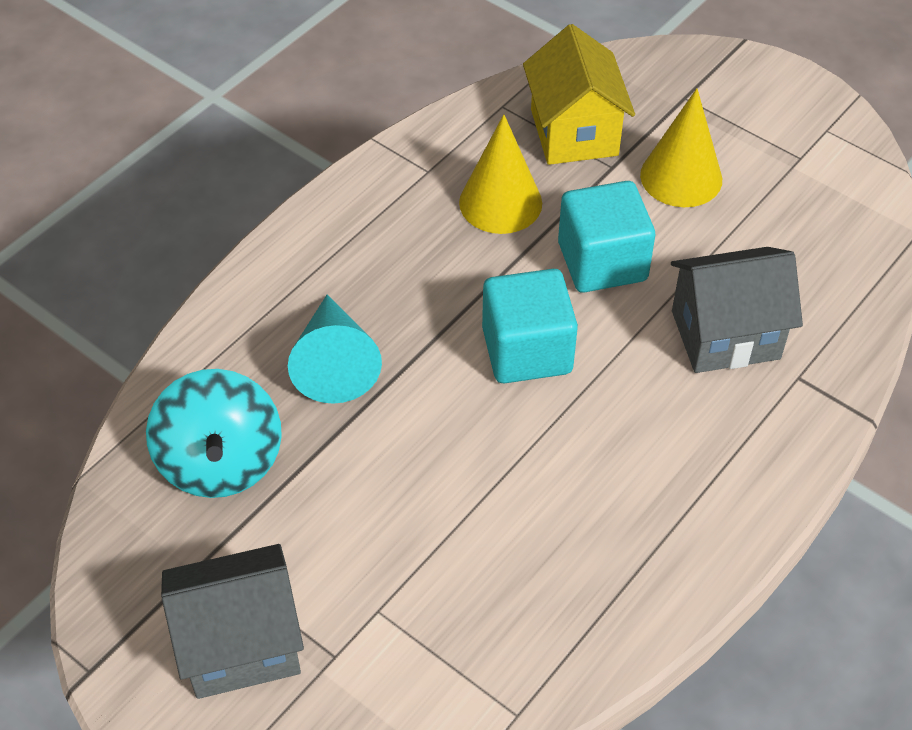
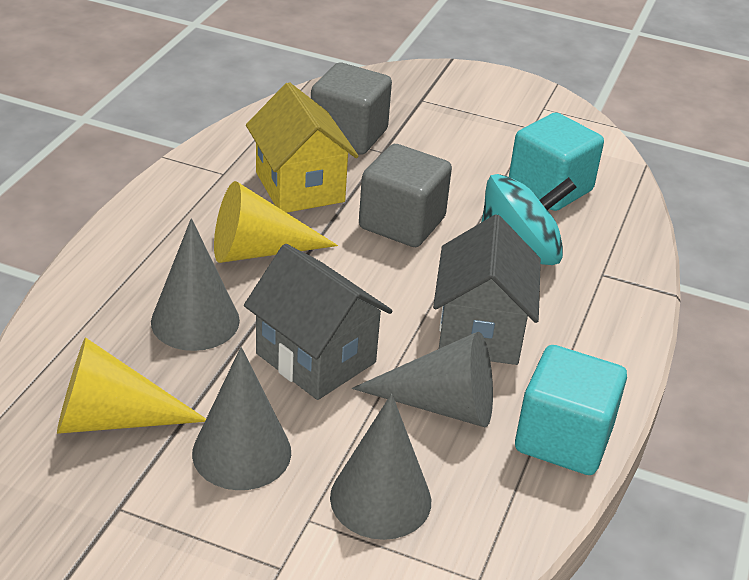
grey cone: 0 -> 4
grey cube: 0 -> 2
turquoise cone: 1 -> 0

